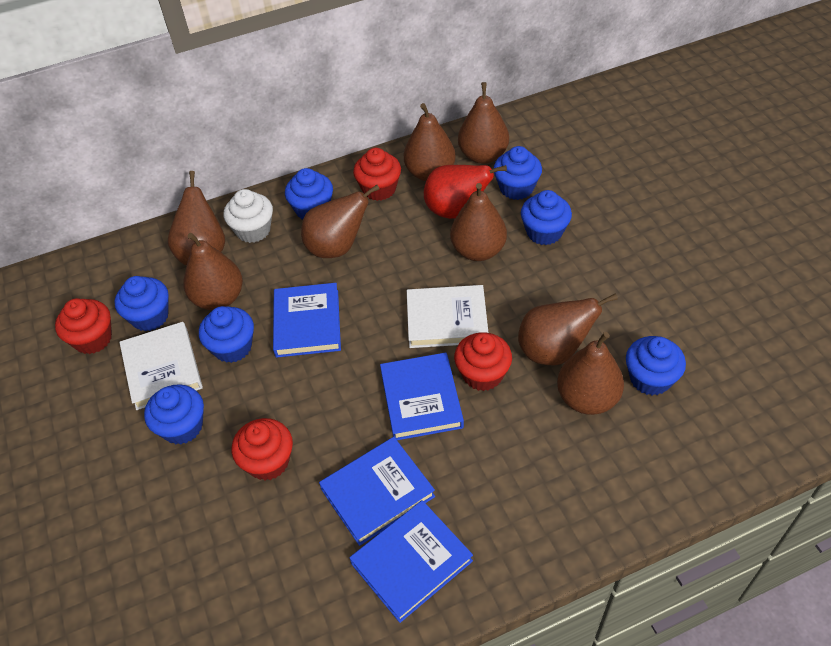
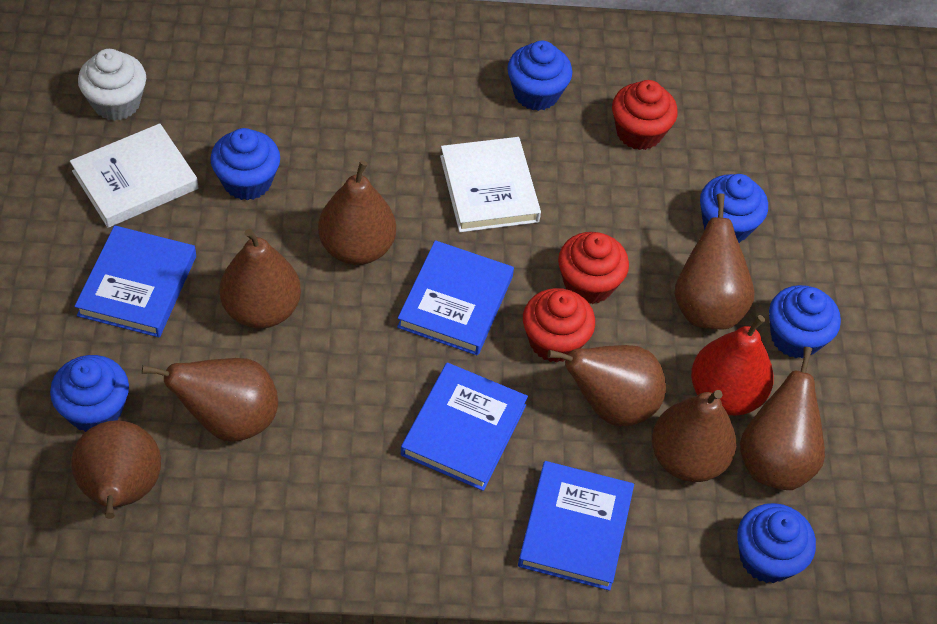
blue cupcake: 7 -> 6
red cupcake: 4 -> 3

